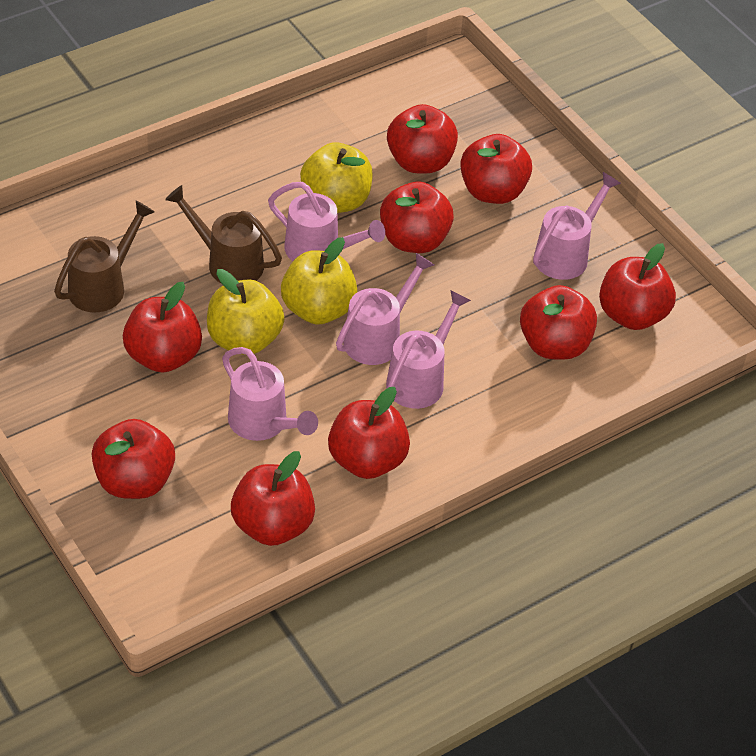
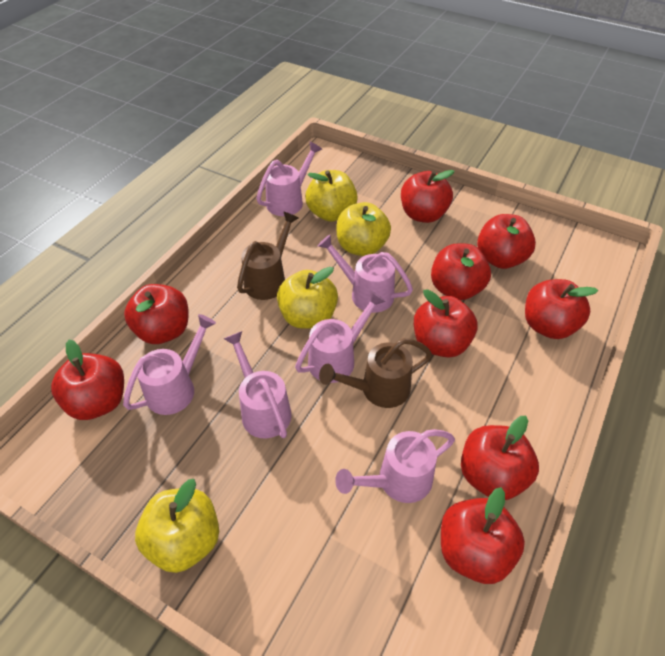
pink watering can: 5 -> 6
yellow apple: 3 -> 4

